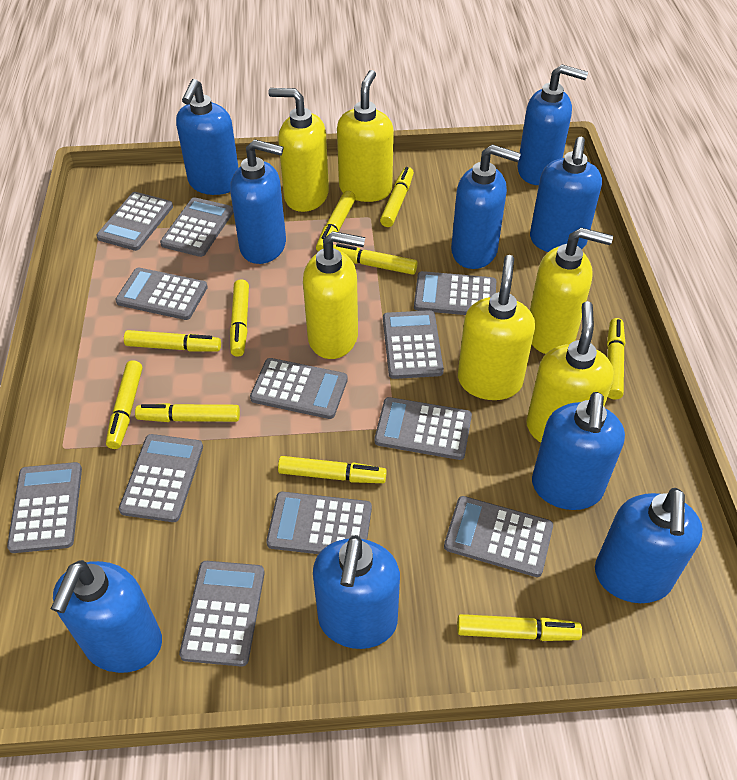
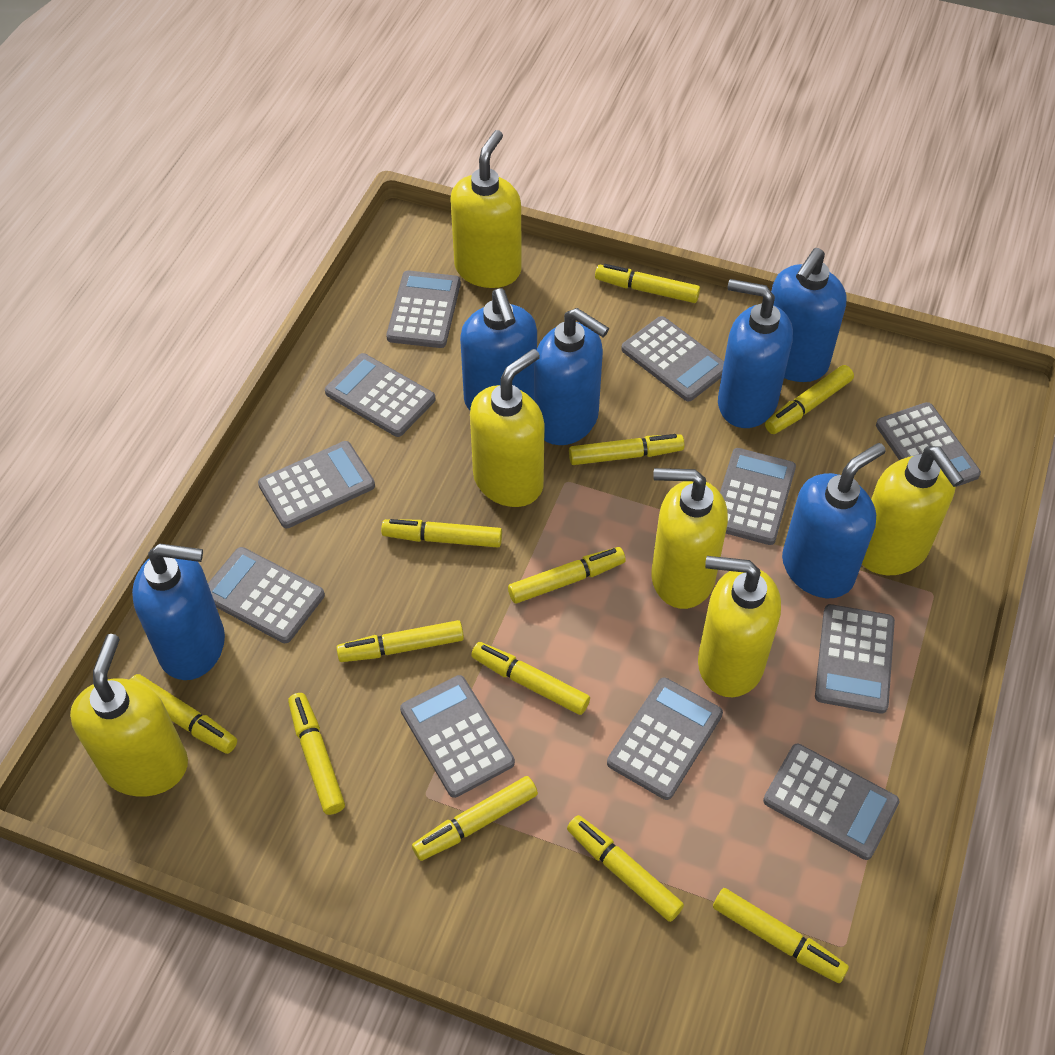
blue soap dispenser: 9 -> 6
grey calculator: 12 -> 11
yellow marker: 10 -> 12

